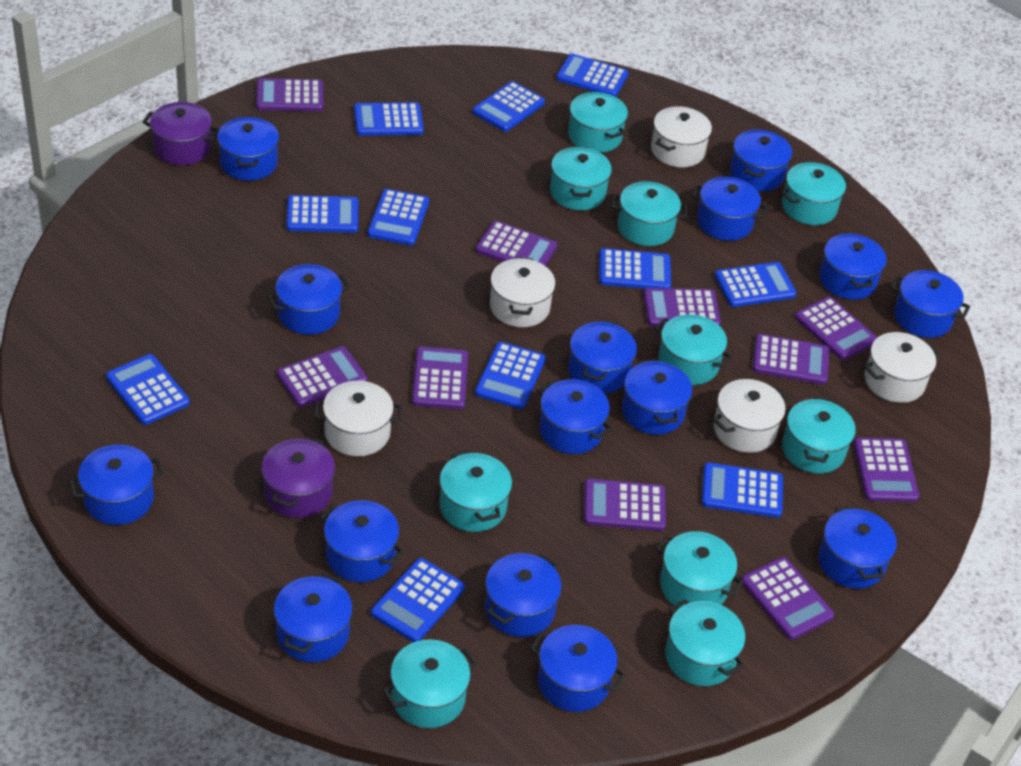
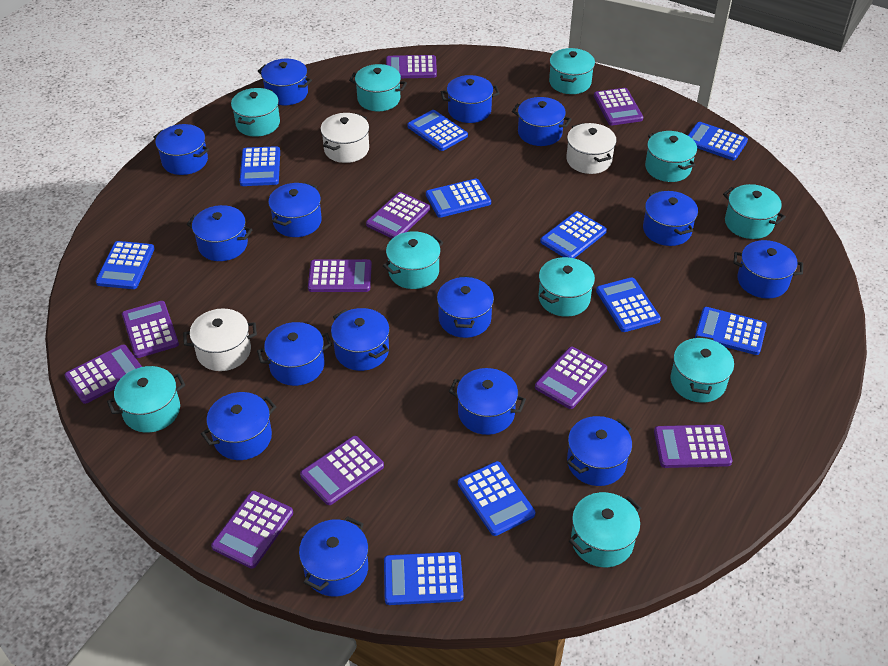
blue calculator: 11 -> 10
purple pot: 2 -> 0
white pot: 5 -> 3

